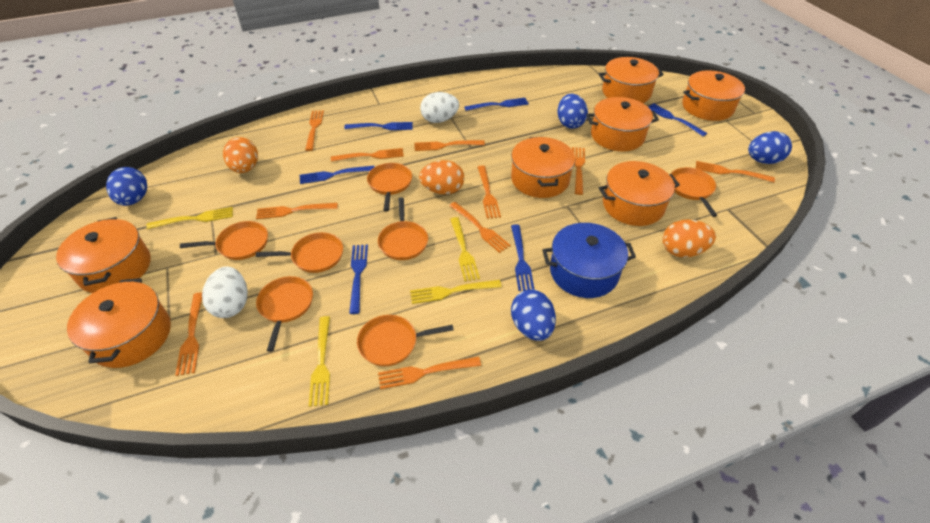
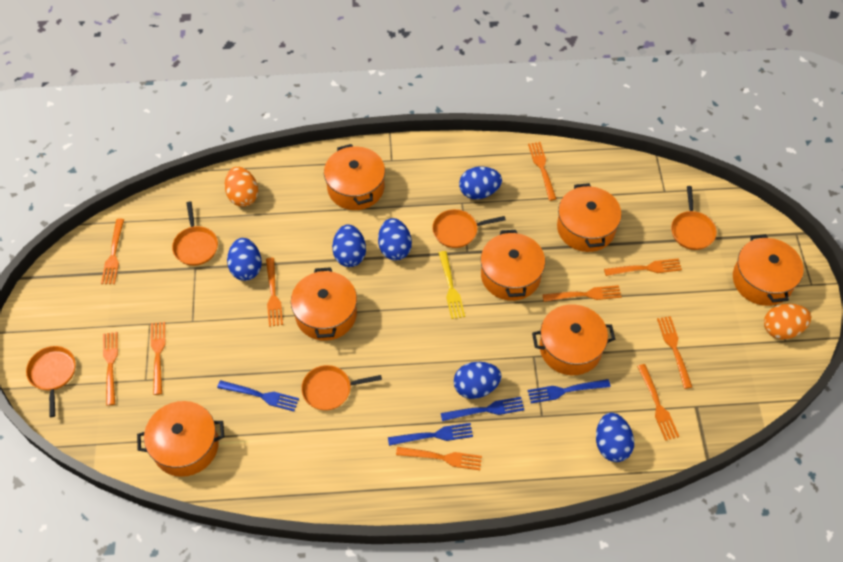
blue egg: 4 -> 6
blue fork: 6 -> 4
blue pot: 1 -> 0
orange egg: 3 -> 2
orange pan: 7 -> 5
white egg: 2 -> 0
yellow fork: 4 -> 1

